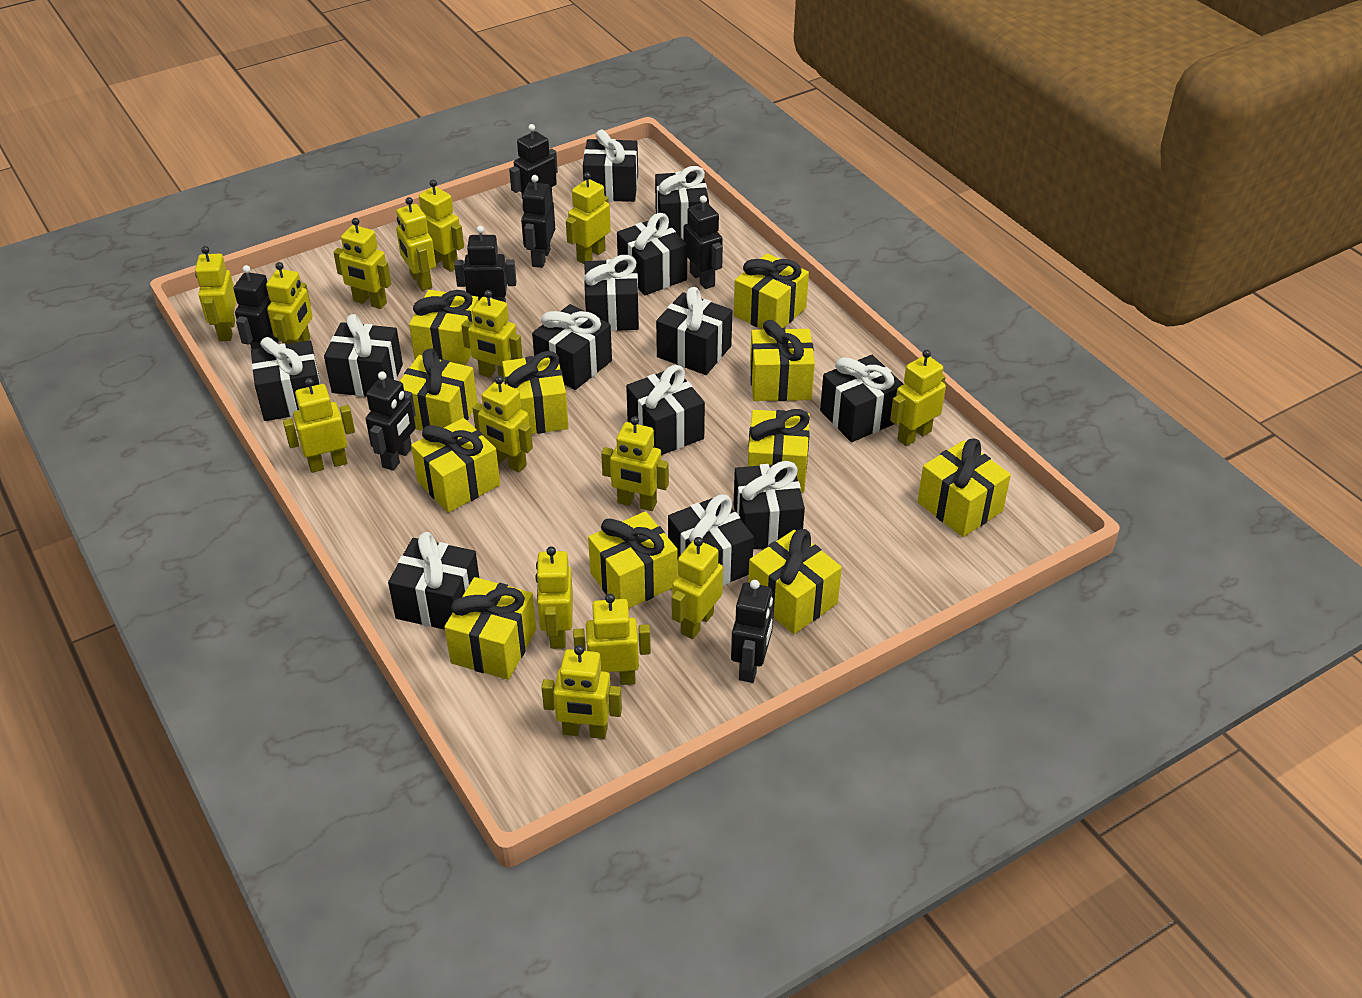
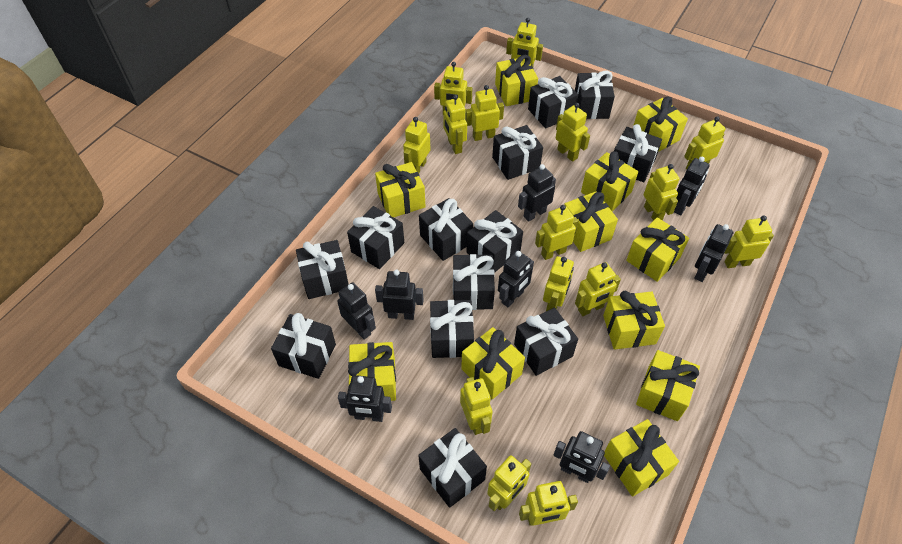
black robot: 7 -> 8

